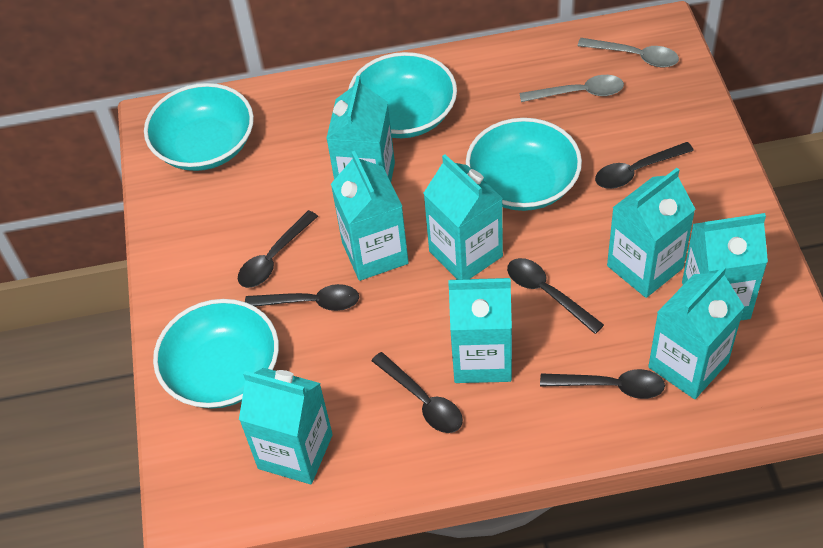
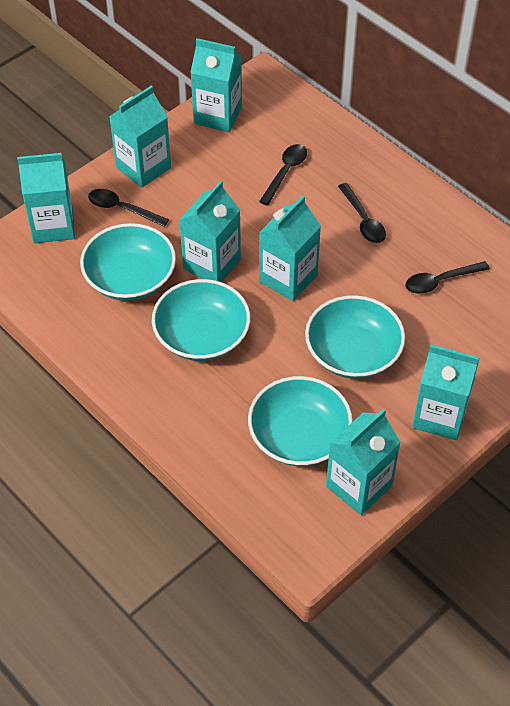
black spoon: 6 -> 4
grey spoon: 2 -> 0
turquoise carton: 8 -> 7

